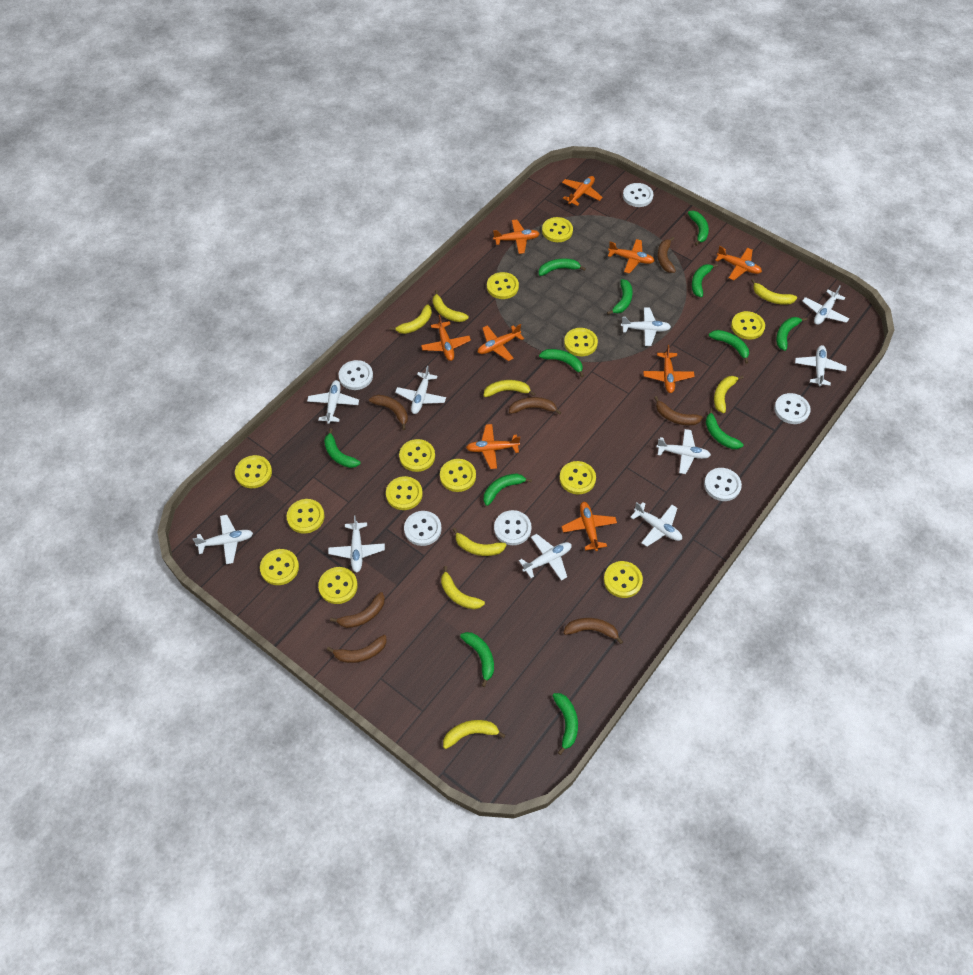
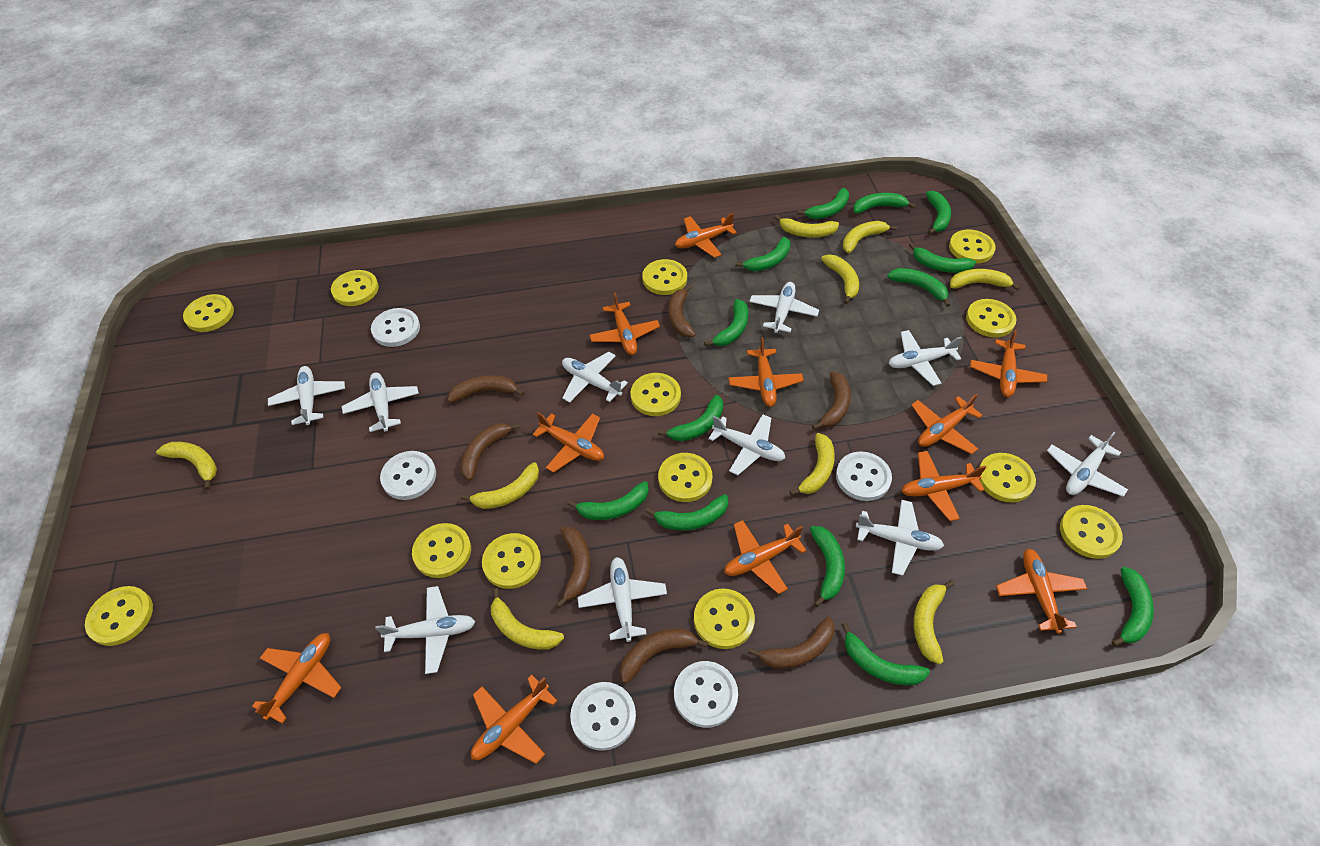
green banana: 12 -> 13
orange plane: 9 -> 11
white button: 6 -> 5
yellow banana: 8 -> 9

